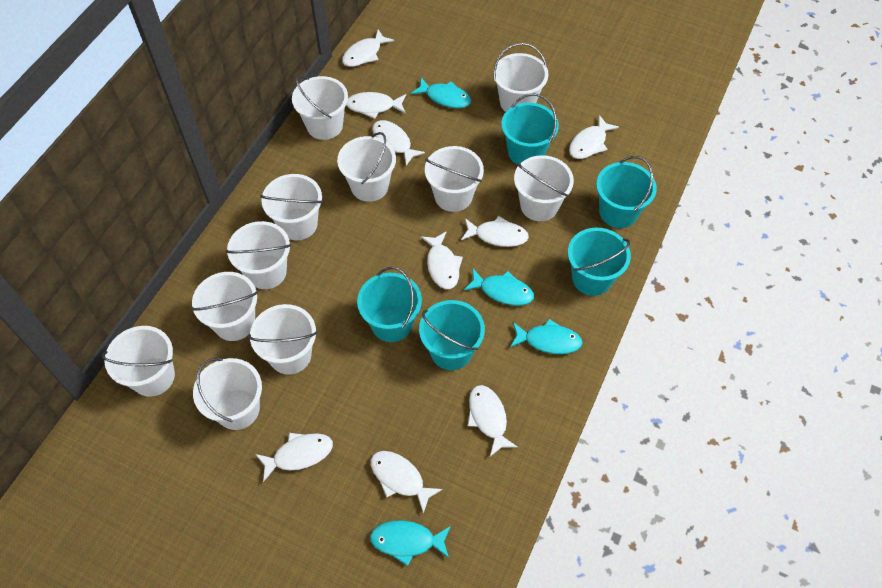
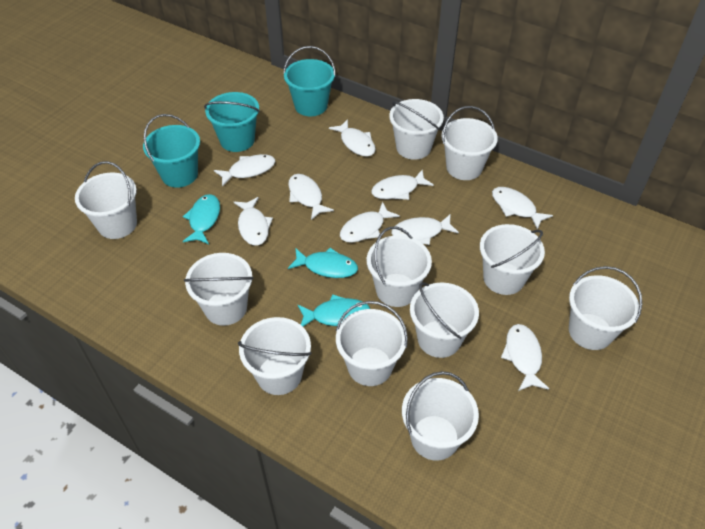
turquoise bucket: 5 -> 3
turquoise fish: 4 -> 3

